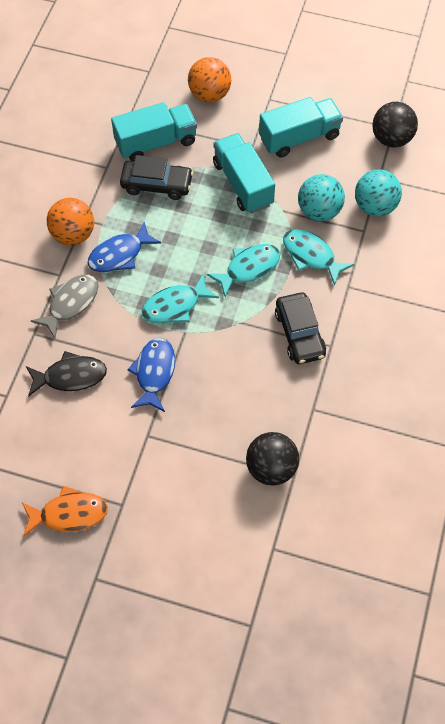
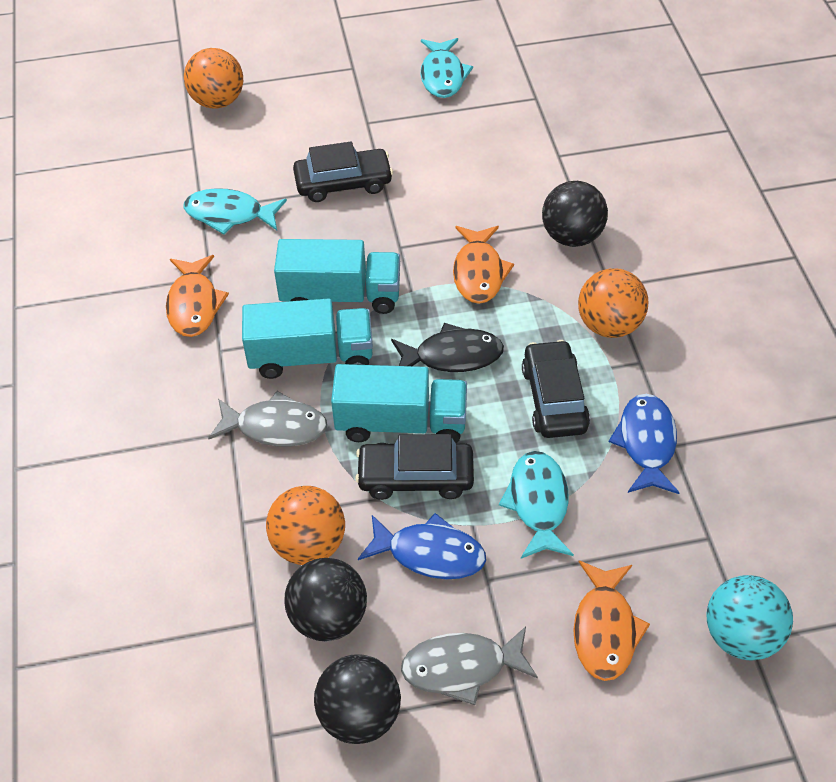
black ball: 2 -> 3
black car: 2 -> 3
grey fish: 1 -> 2
orange ball: 2 -> 3
orange fish: 1 -> 3
turquoise ball: 2 -> 1

